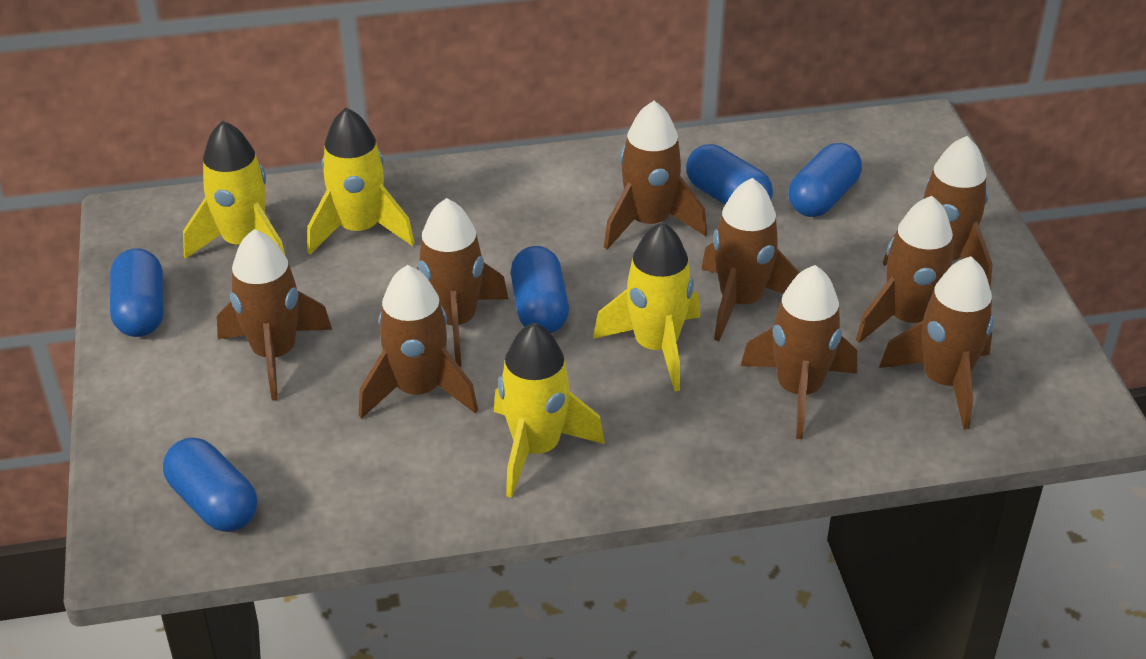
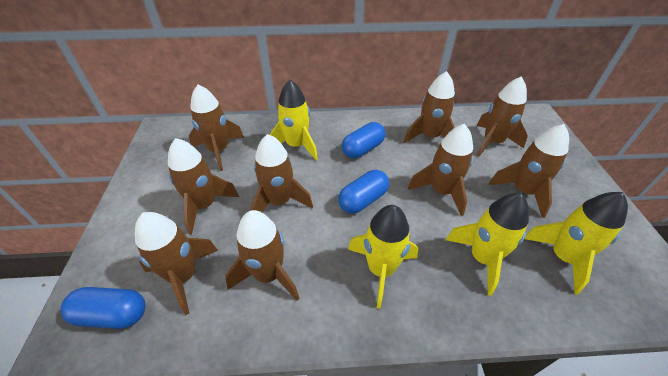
blue capsule: 5 -> 3

